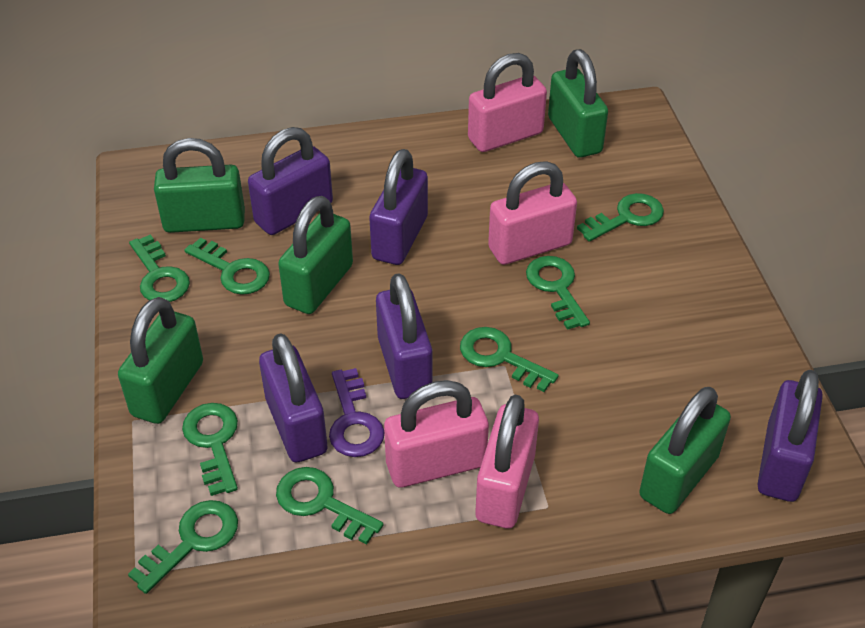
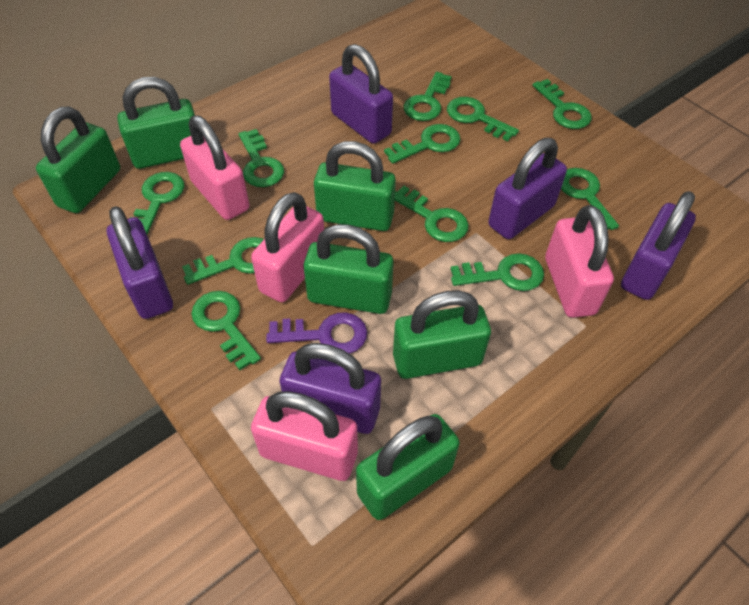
green key: 8 -> 11
green padlock: 5 -> 6

